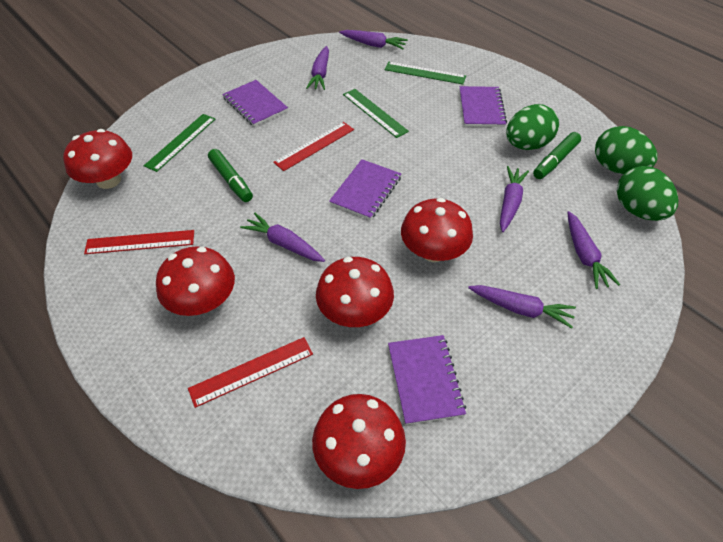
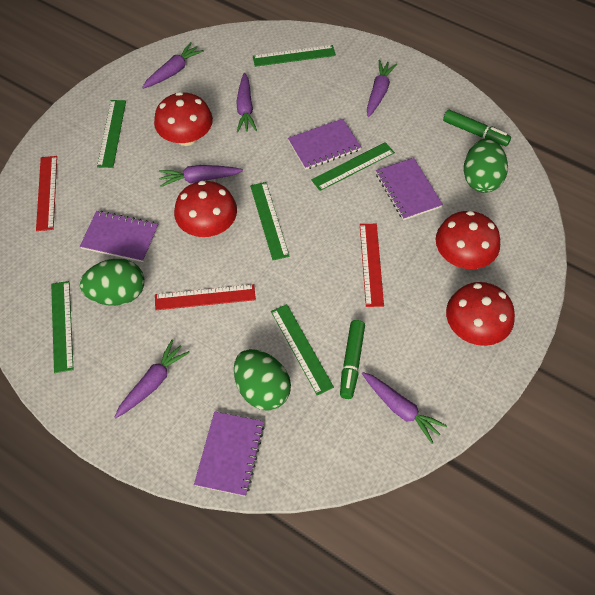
green ruler: 3 -> 6
red mushroom: 5 -> 4

